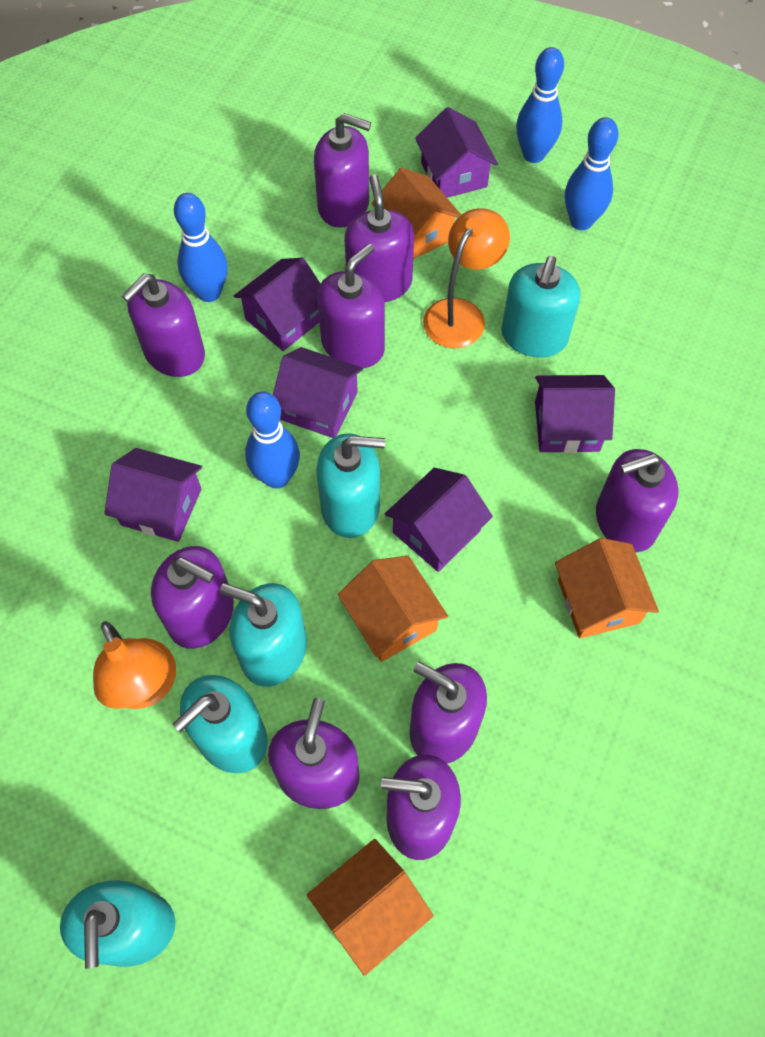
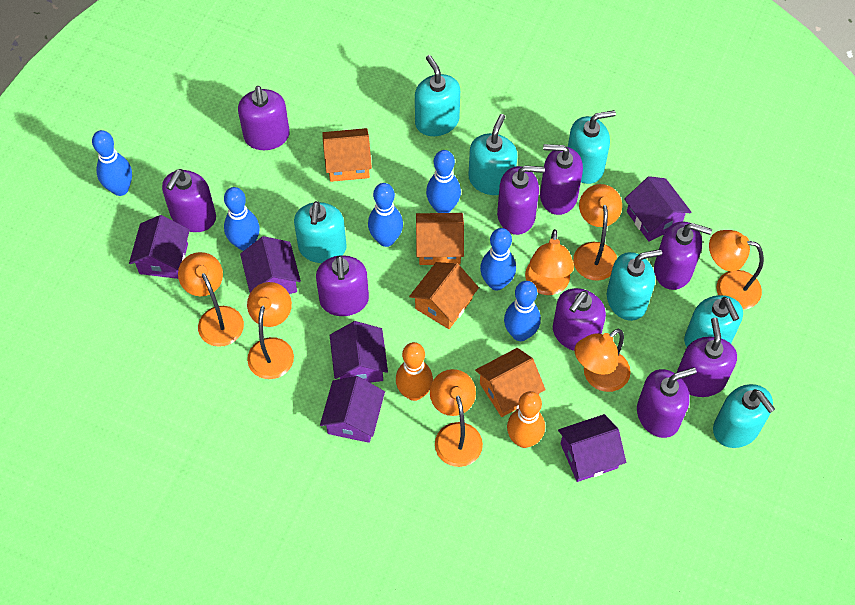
blue bowling pin: 4 -> 6
orange bowling pin: 0 -> 2
orange lamp: 2 -> 7
turquoise soap dispenser: 5 -> 7

